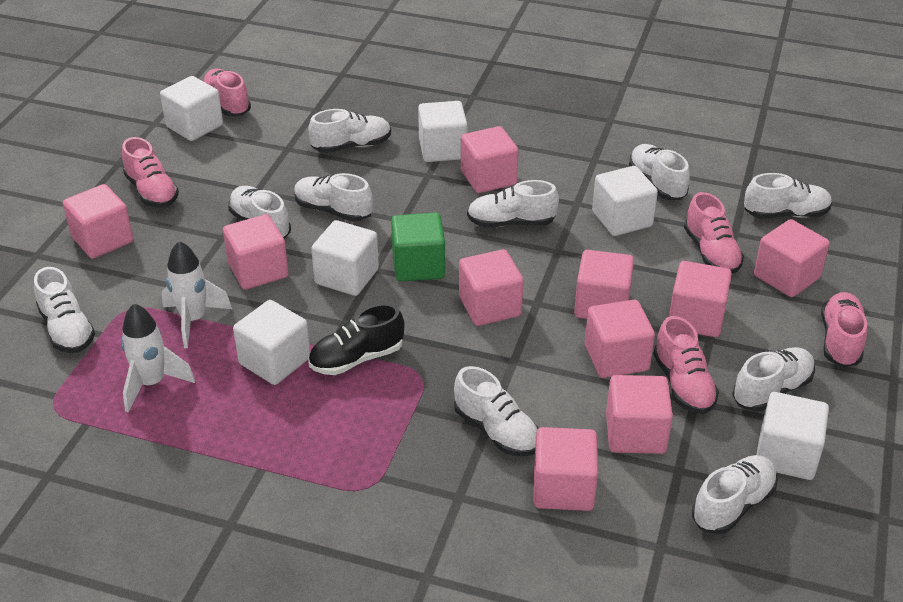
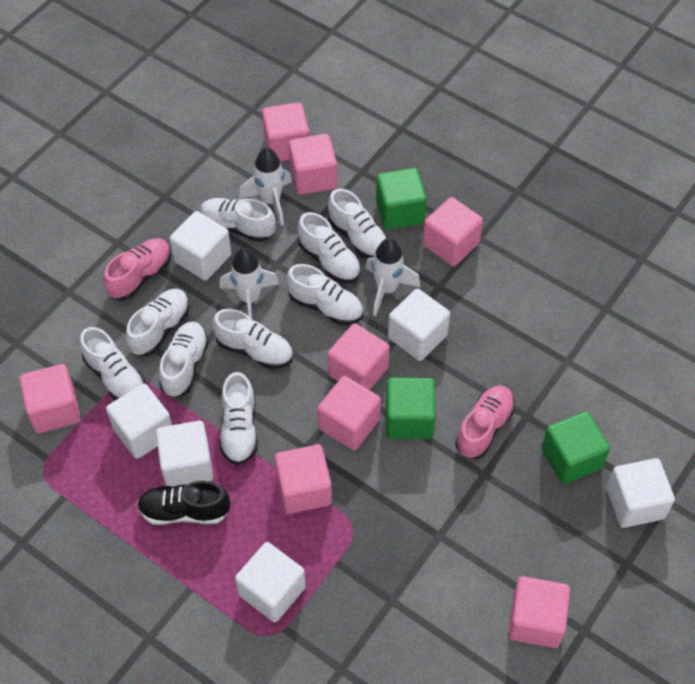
green cube: 1 -> 3
pink cube: 10 -> 8
pink shoe: 5 -> 2
white rocket: 2 -> 3
white shoe: 10 -> 9

